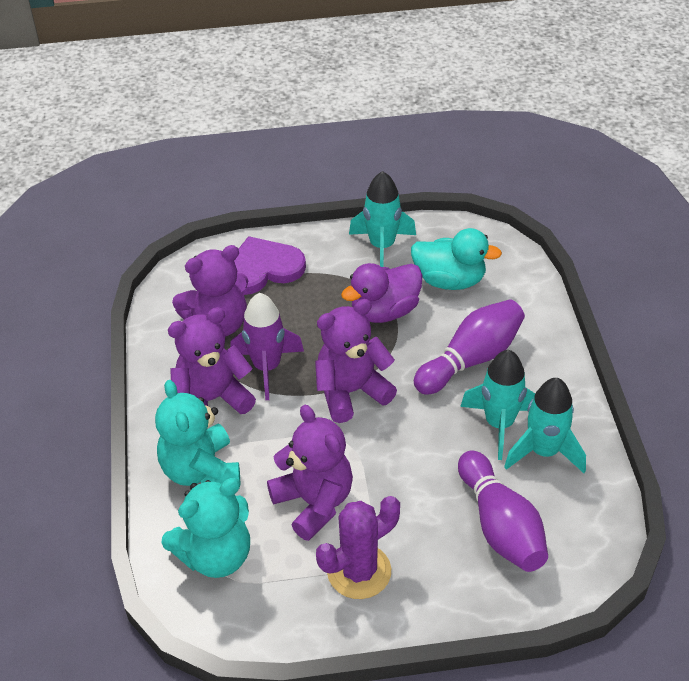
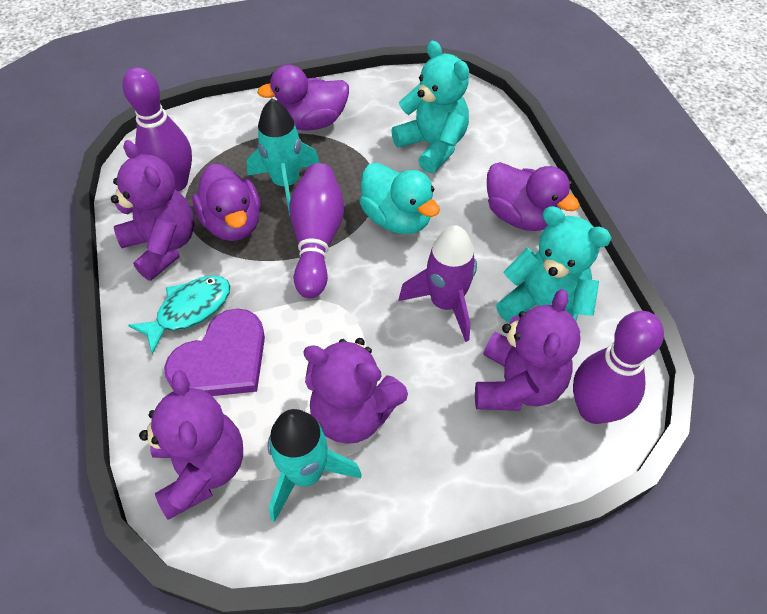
purple bowling pin: 2 -> 3
purple cactus: 1 -> 0
purple duck: 1 -> 3
turquoise fish: 0 -> 1
turquoise rocket: 3 -> 2

